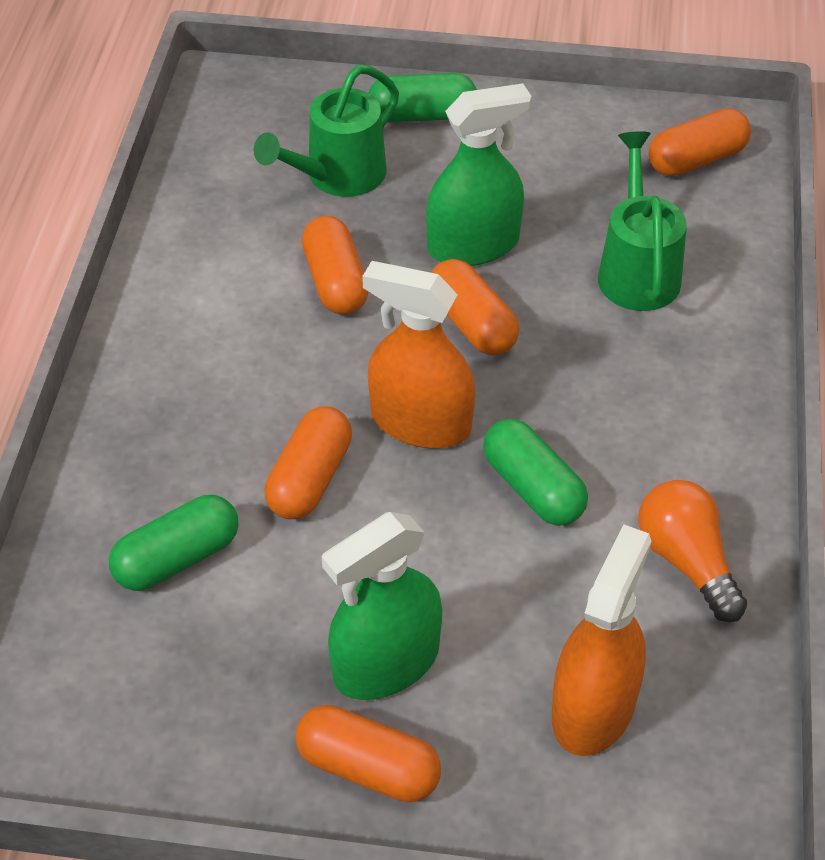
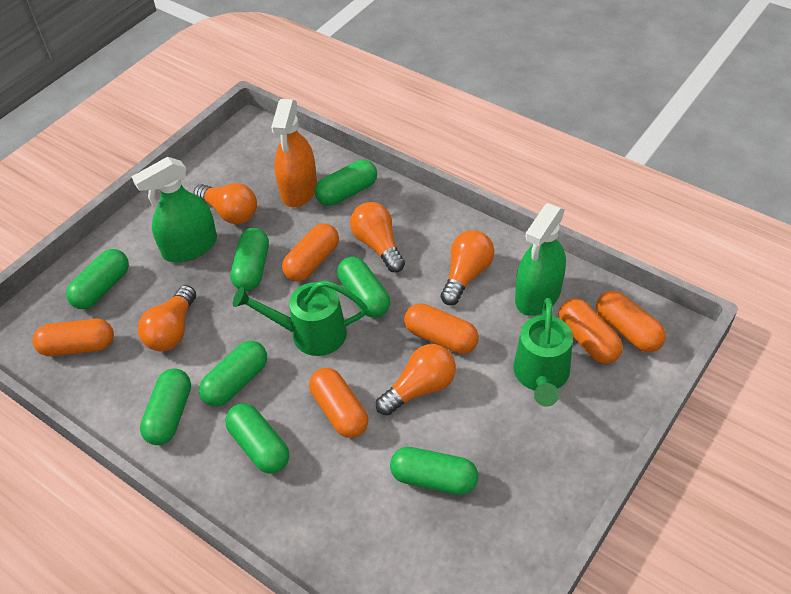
green capsule: 3 -> 8
orange capsule: 5 -> 6
orange light bulb: 1 -> 5
orange spray bottle: 2 -> 1

